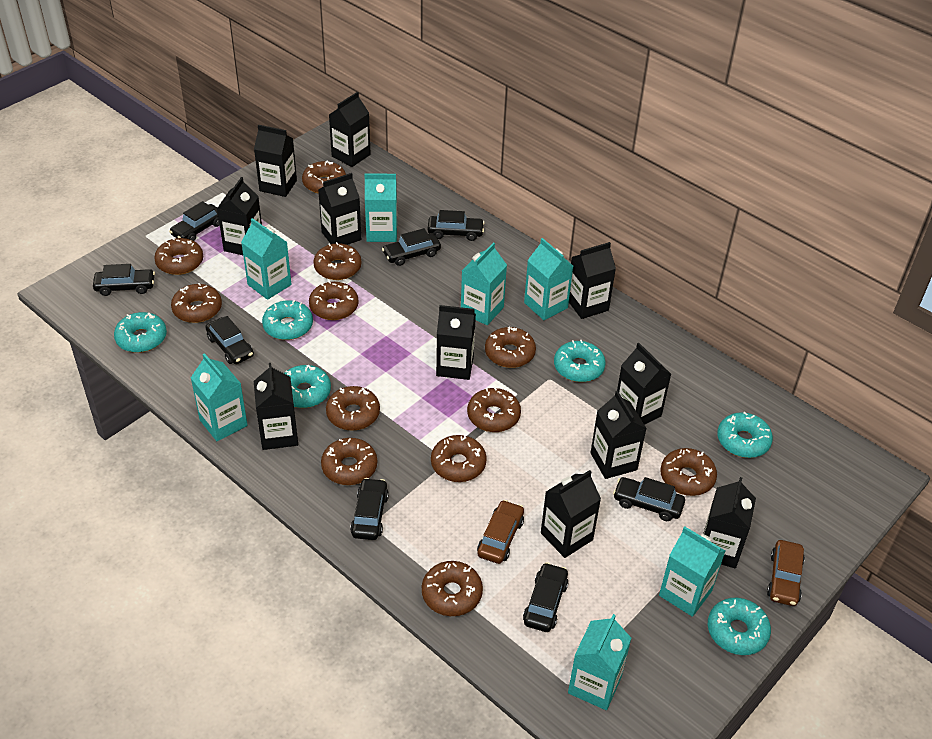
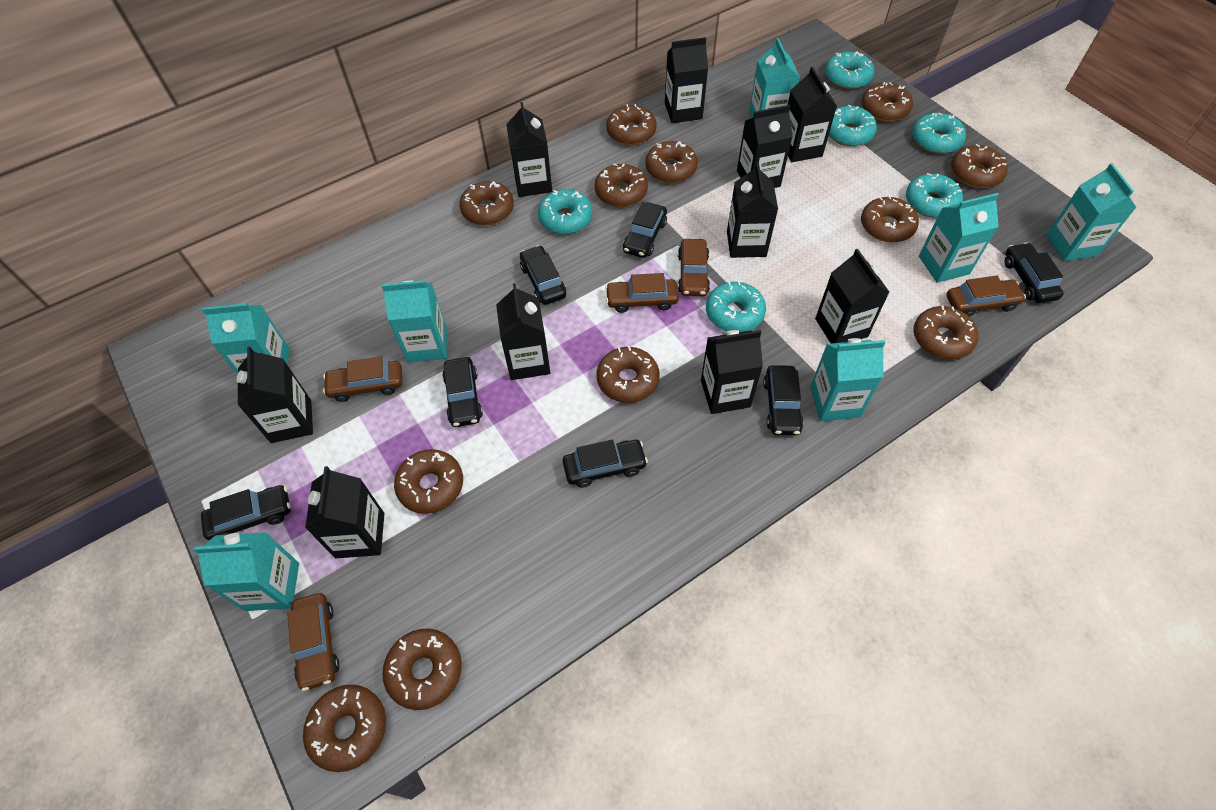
black car: 8 -> 7
black carton: 11 -> 10
brown car: 2 -> 5

